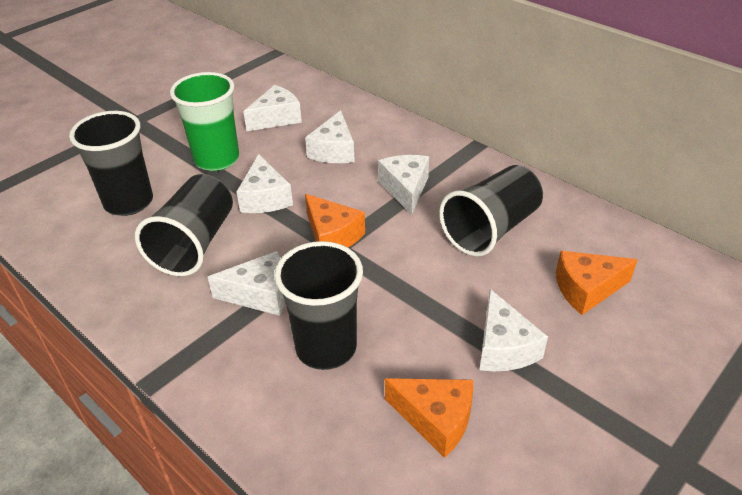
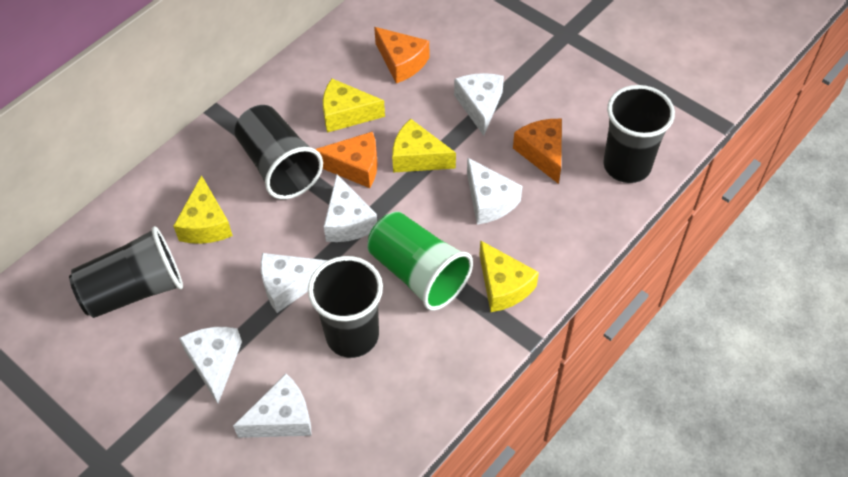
yellow cheese: 0 -> 4

